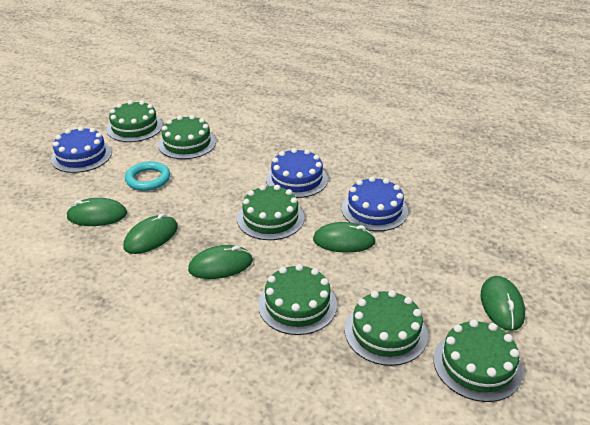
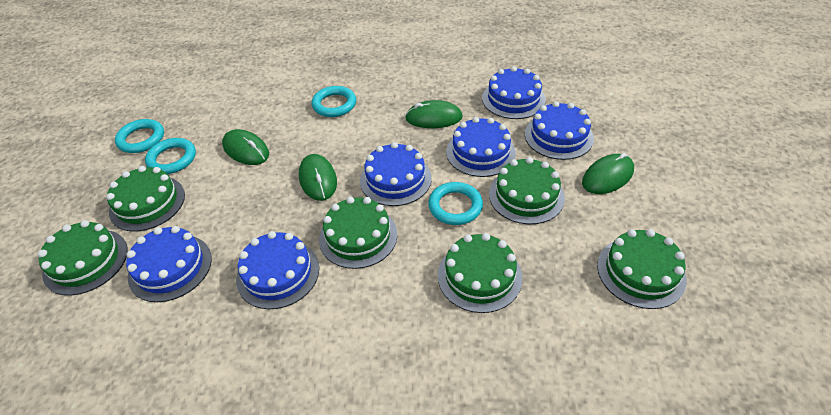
blue cake: 3 -> 6
green mouse: 5 -> 4
turquoise ring: 1 -> 4

